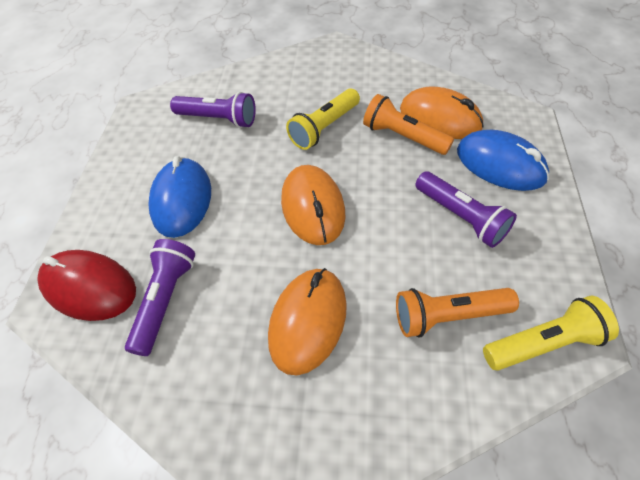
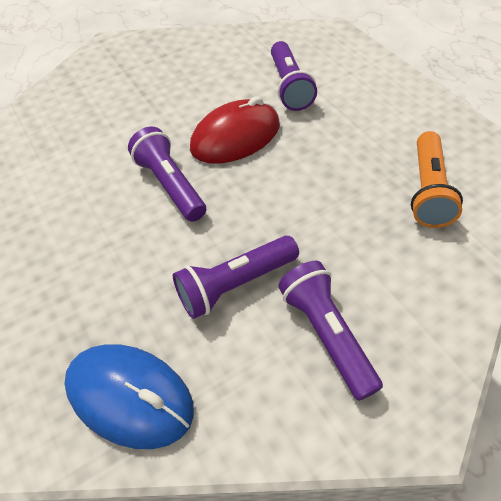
blue mouse: 2 -> 1
orange flashlight: 2 -> 1
orange mouse: 3 -> 0
purple flashlight: 3 -> 4
yellow flashlight: 2 -> 0

